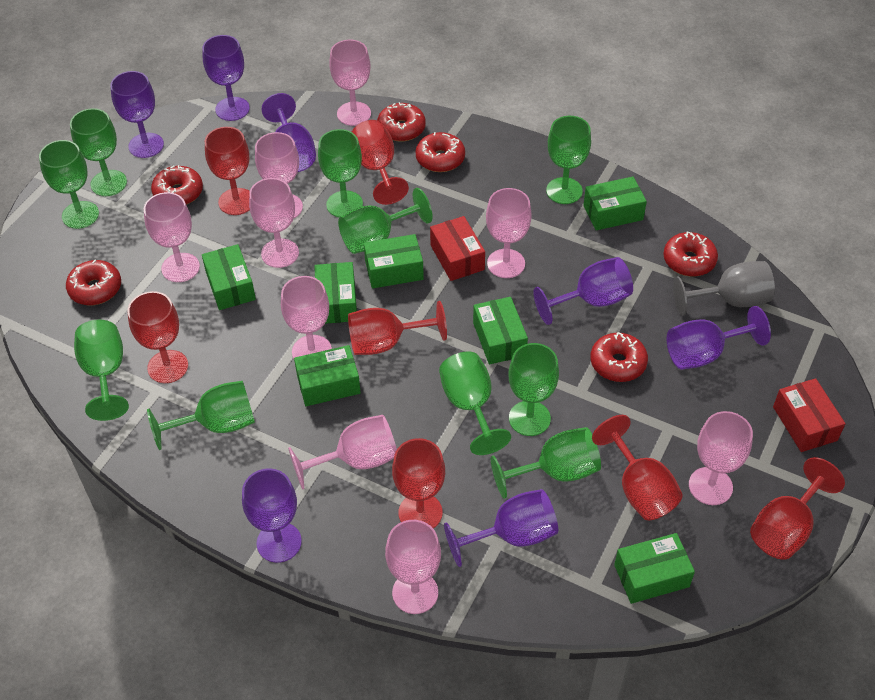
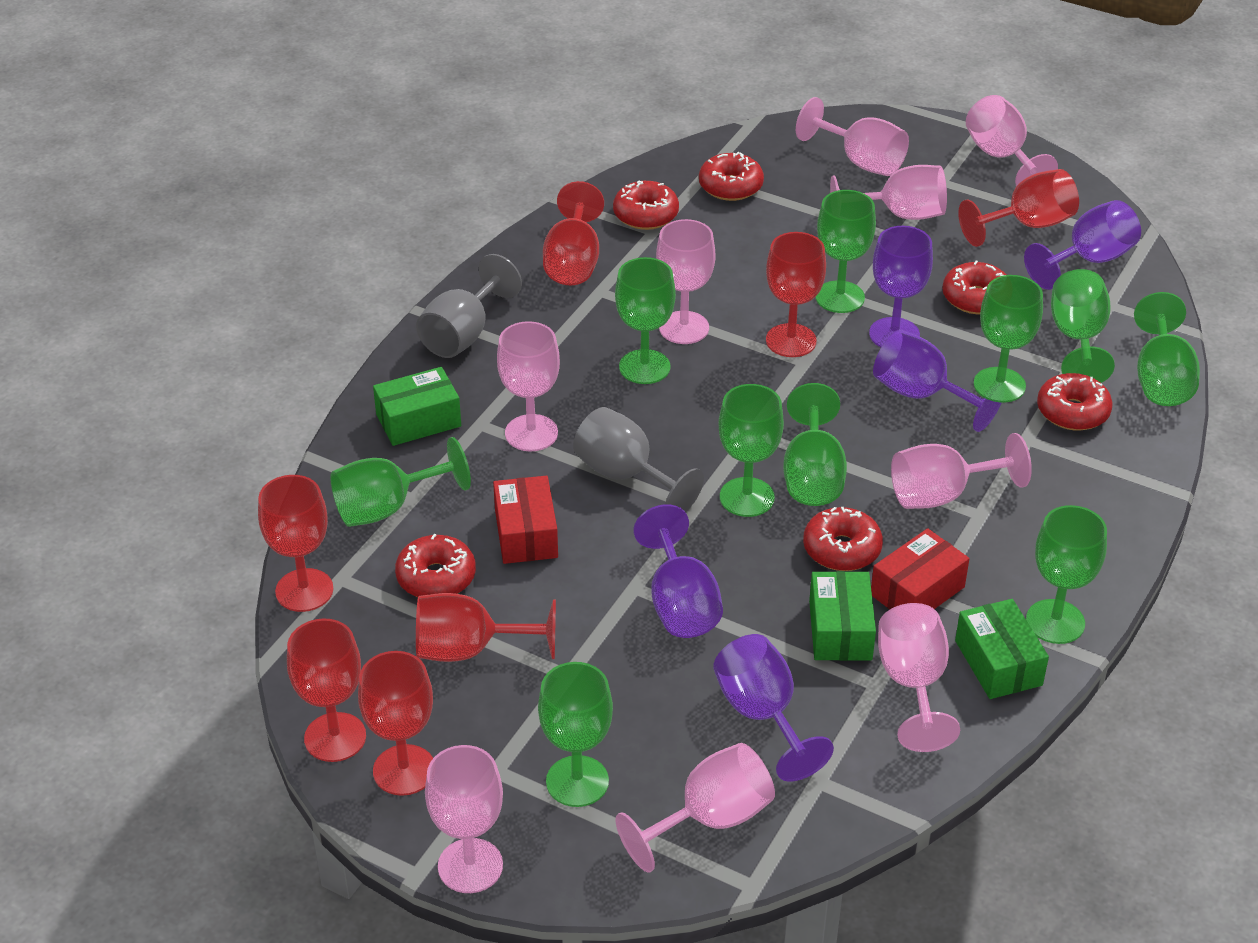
green box: 7 -> 3
grey goblet: 1 -> 2
purple goblet: 7 -> 5

